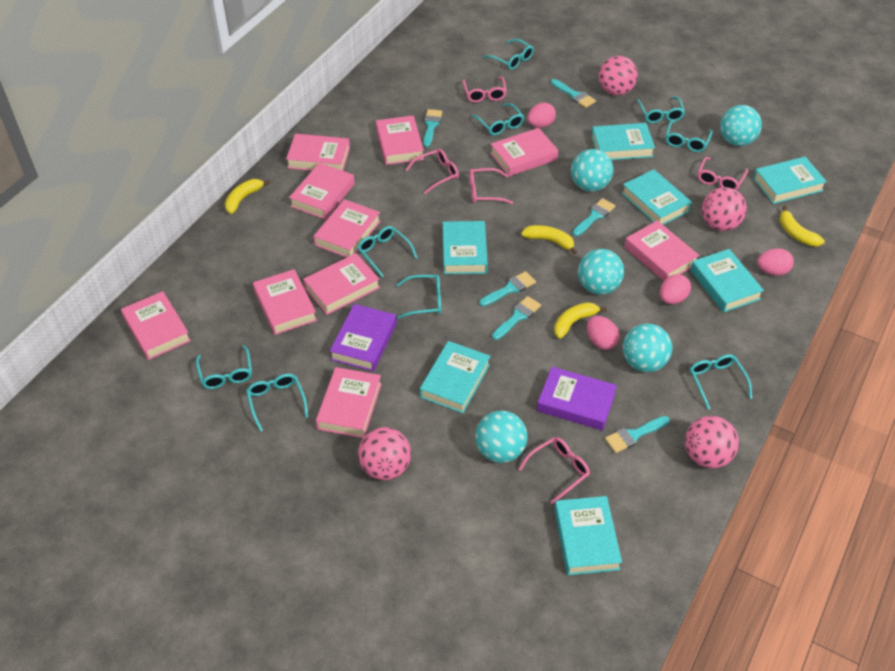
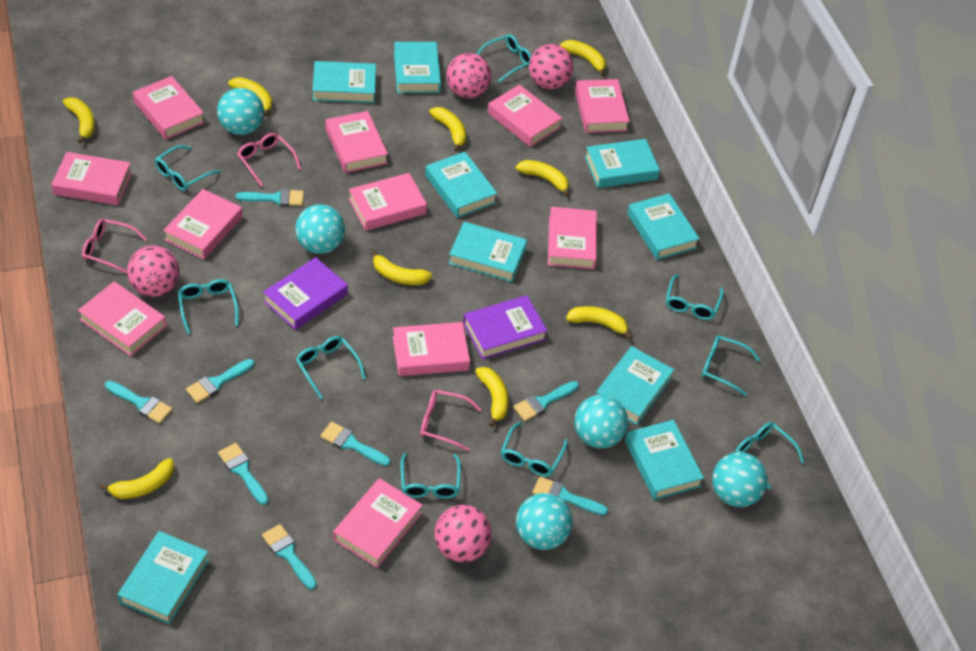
pink book: 10 -> 11
pink egg: 4 -> 0
pink glasses: 5 -> 3
turquoise book: 7 -> 9
turquoise brush: 6 -> 8
yellow banana: 4 -> 9

